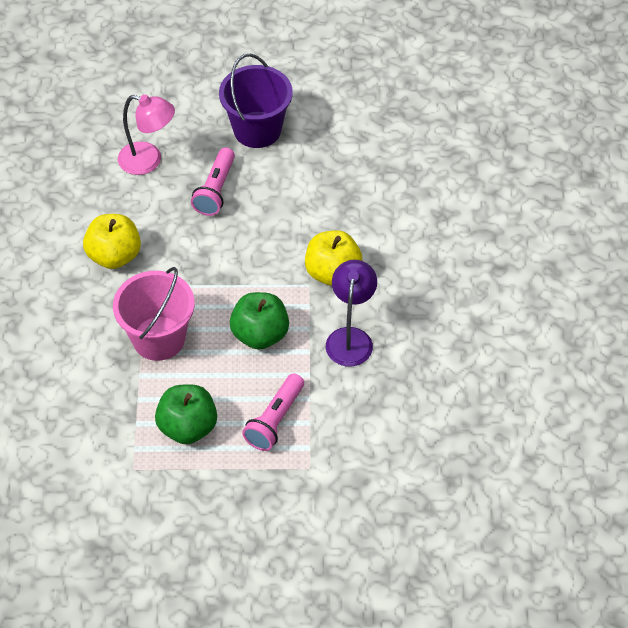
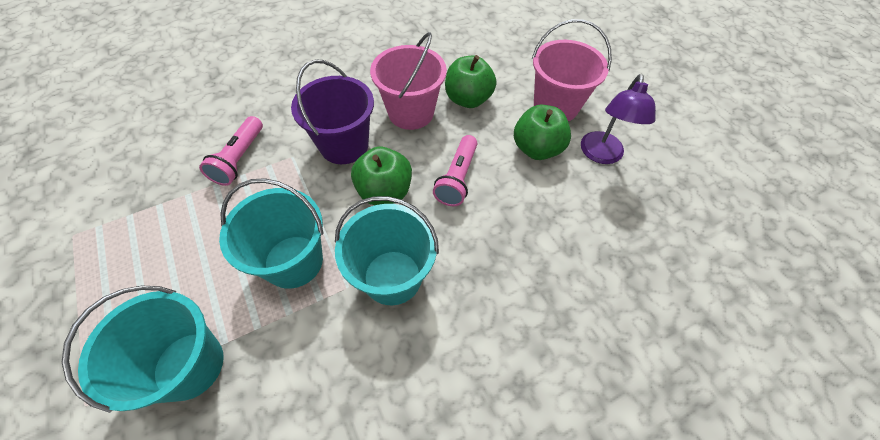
green apple: 2 -> 3
pink bucket: 1 -> 2
pink lamp: 1 -> 0
turquoise bucket: 0 -> 3
yellow apple: 2 -> 0

